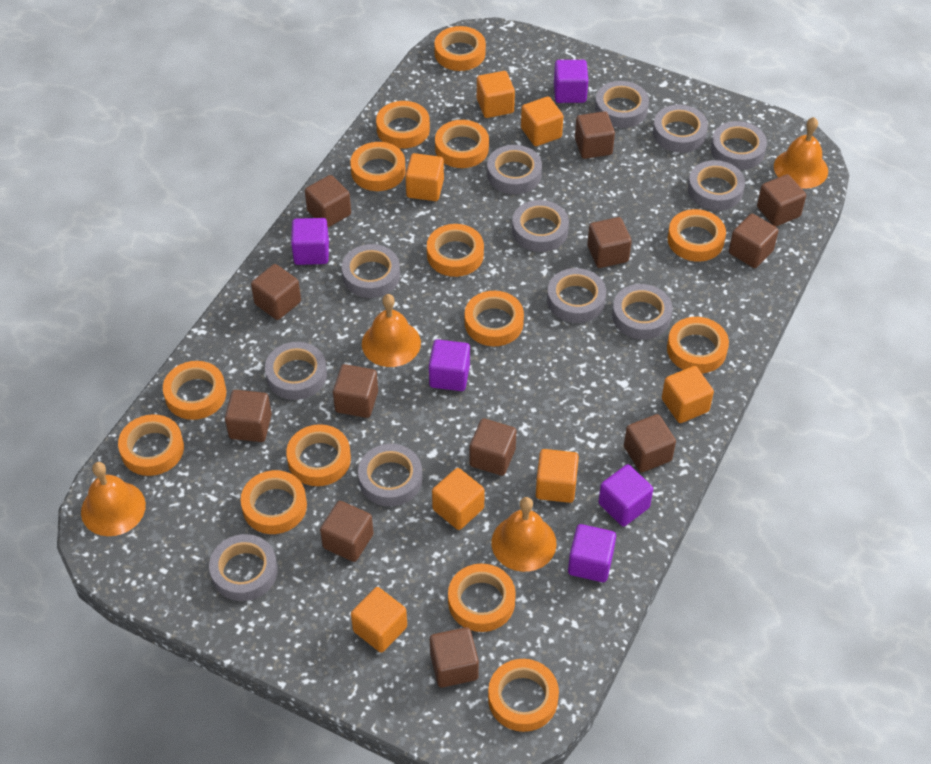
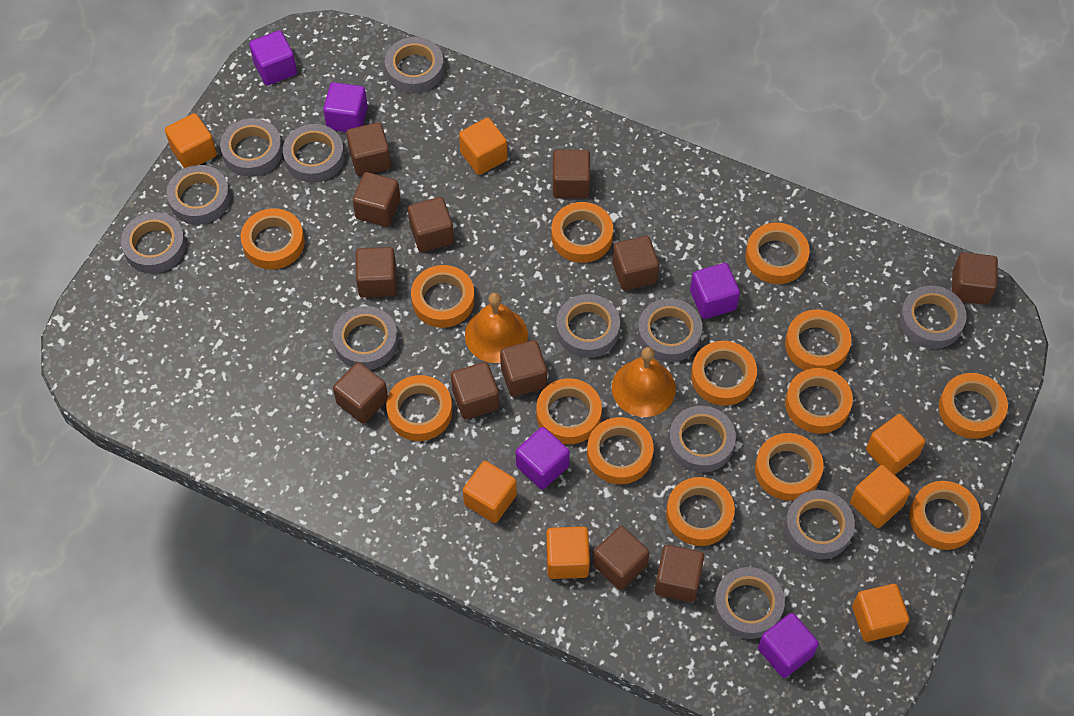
orange bell: 4 -> 2

